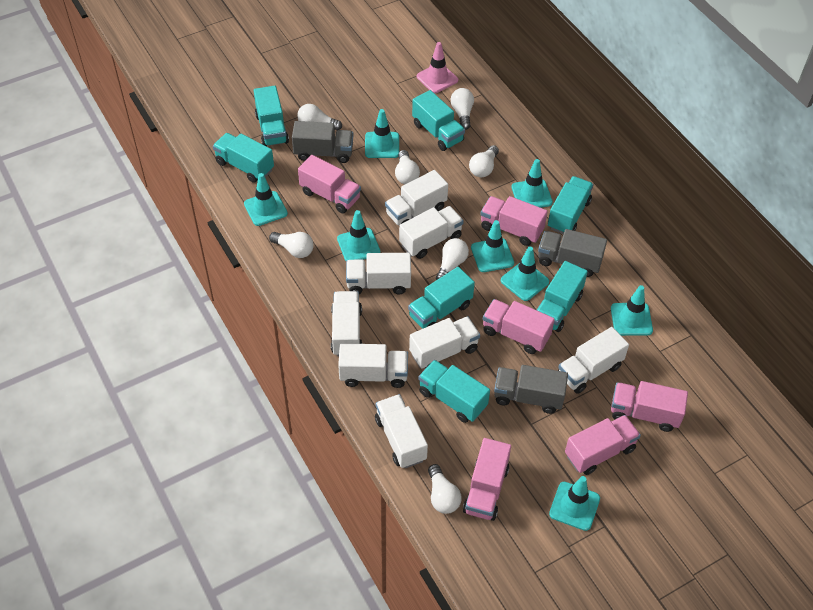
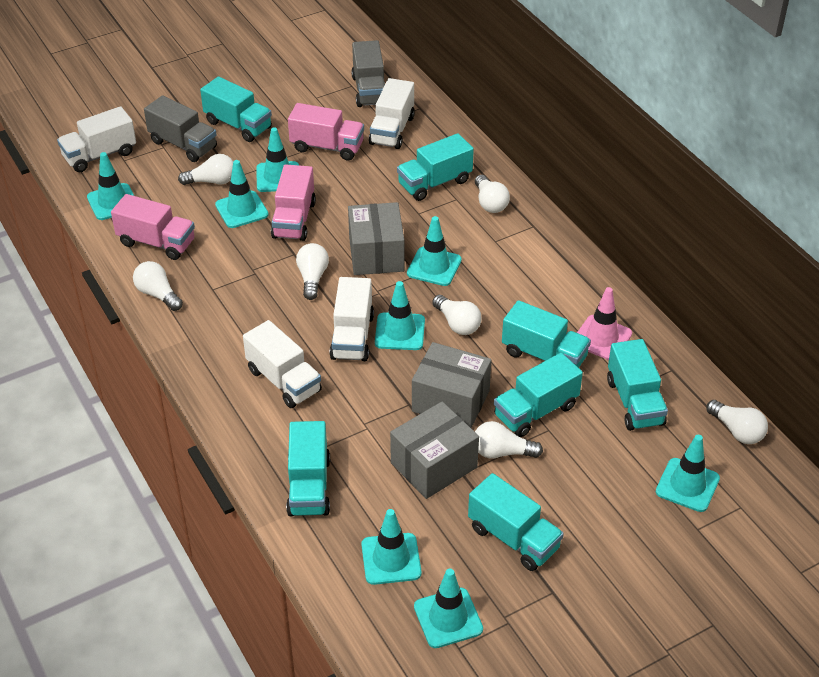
grey box: 0 -> 3
grey truck: 3 -> 2
pink truck: 6 -> 3
white truck: 8 -> 4

